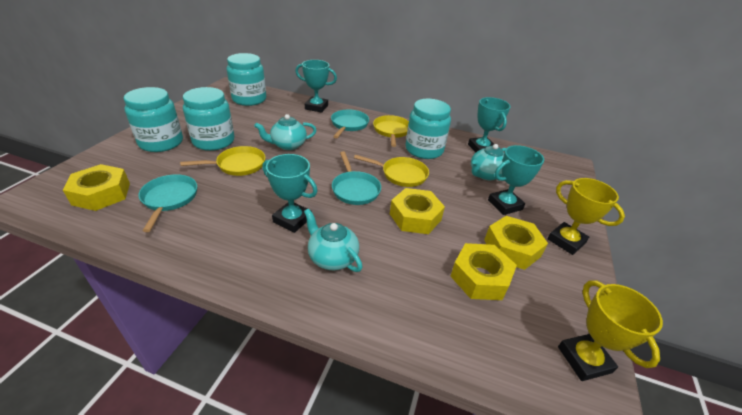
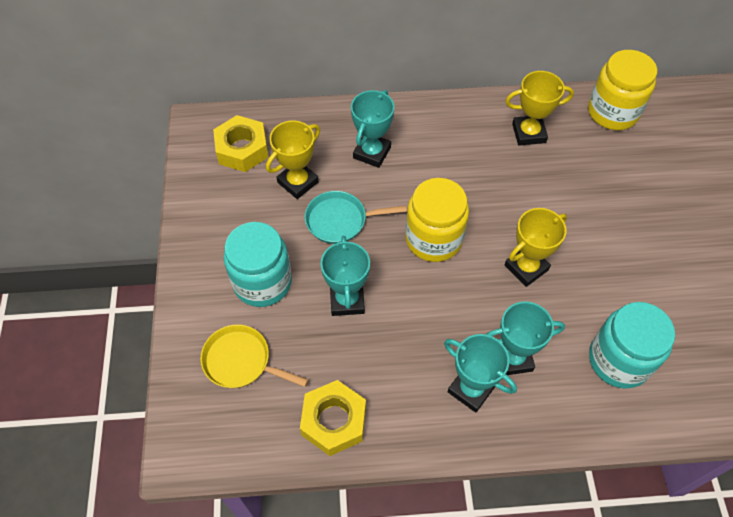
turquoise jar: 4 -> 2
turquoise pan: 3 -> 1
turquoise teapot: 3 -> 0
yellow jar: 0 -> 2
yellow nut: 4 -> 2
yellow pan: 3 -> 1
yellow trophy: 2 -> 3

